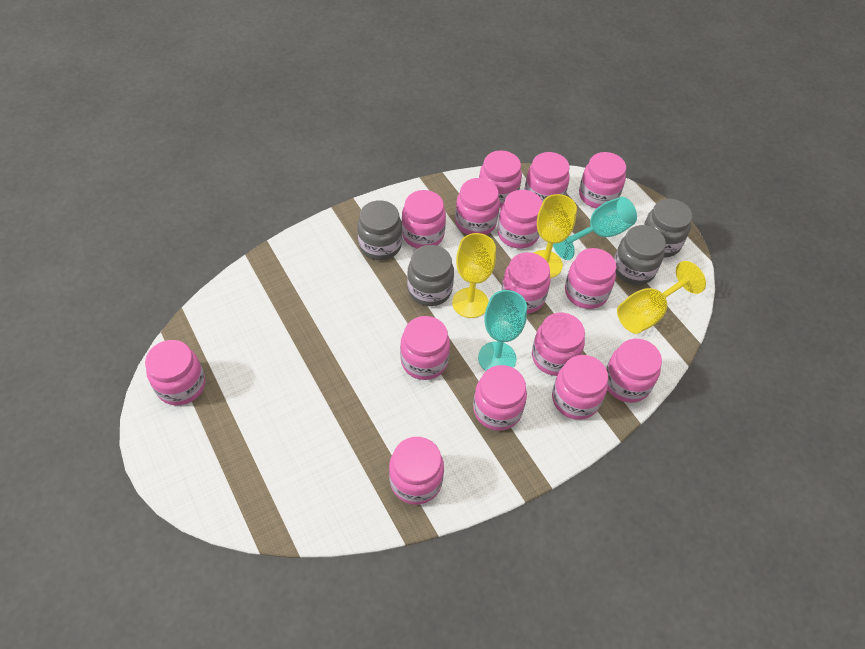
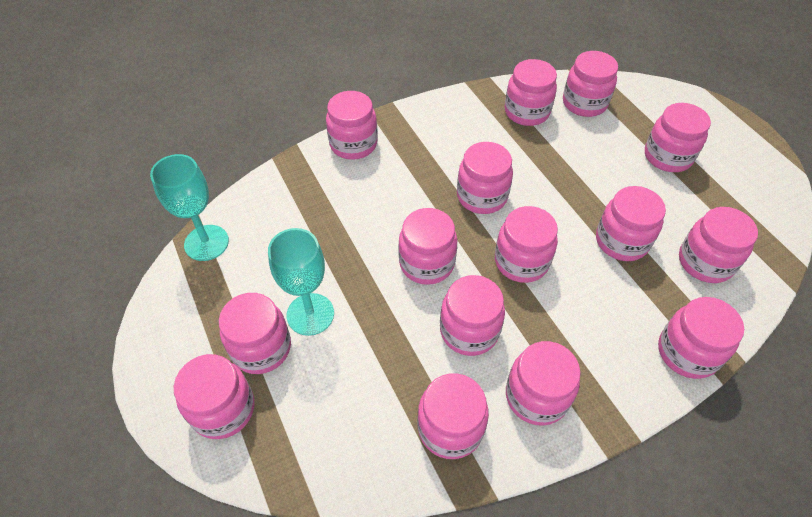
grey jar: 4 -> 0
yellow goblet: 3 -> 0

